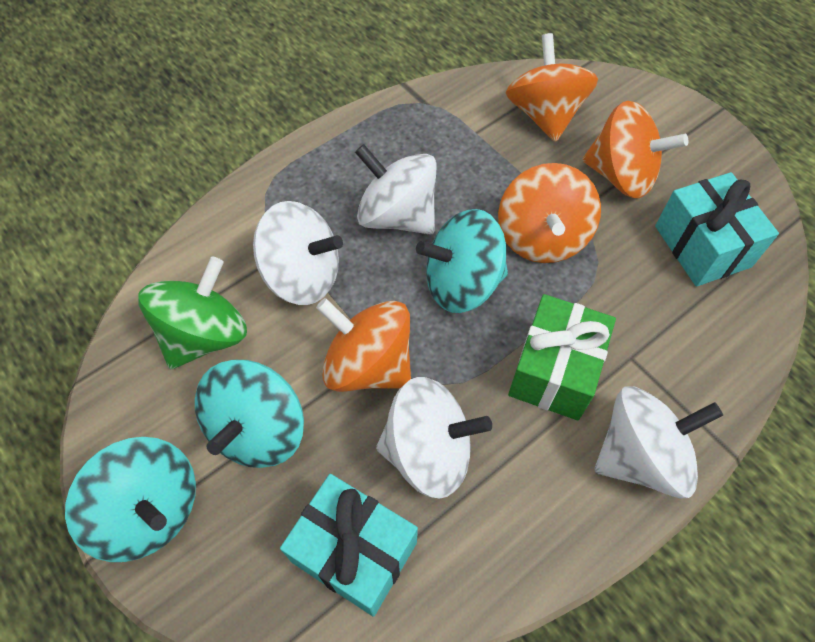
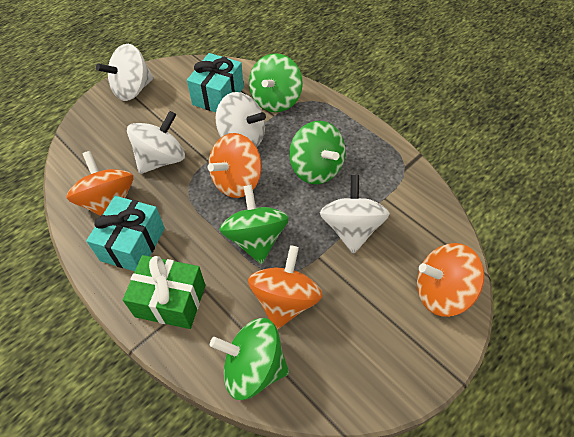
green spinning top: 1 -> 4
turquoise spinning top: 3 -> 0

